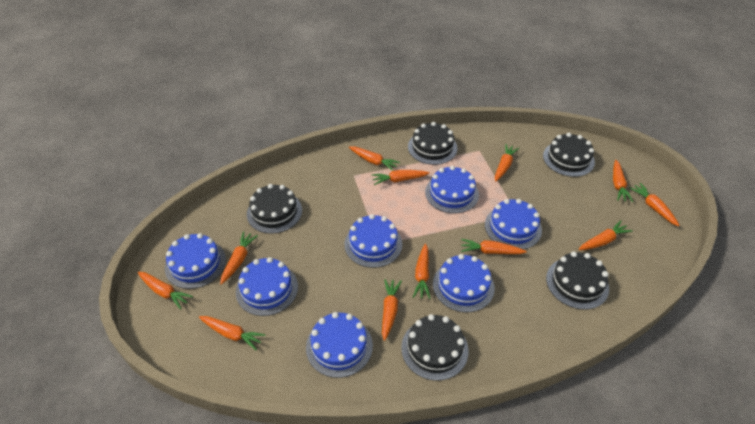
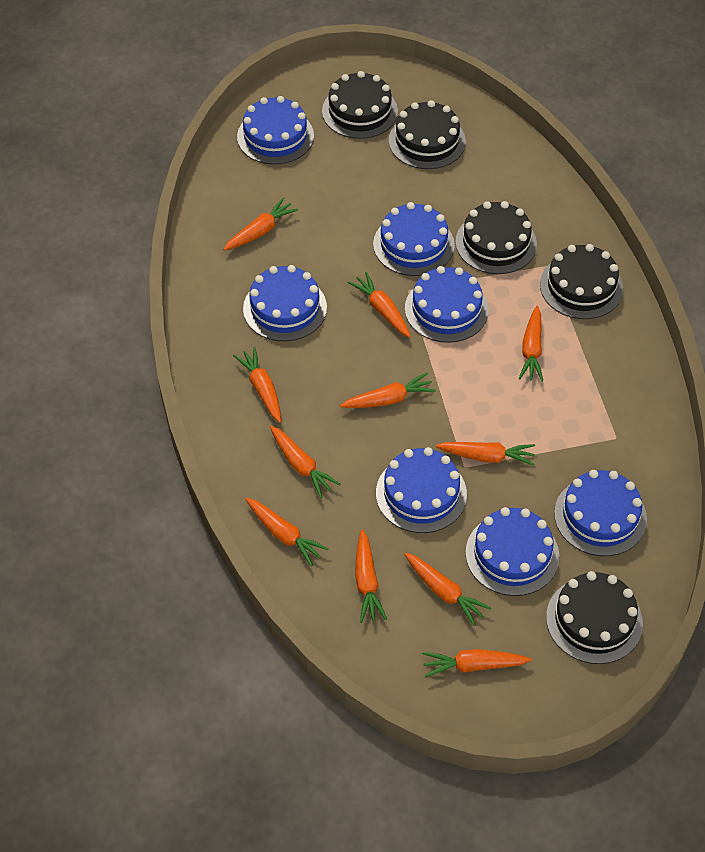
orange carrot: 12 -> 11

